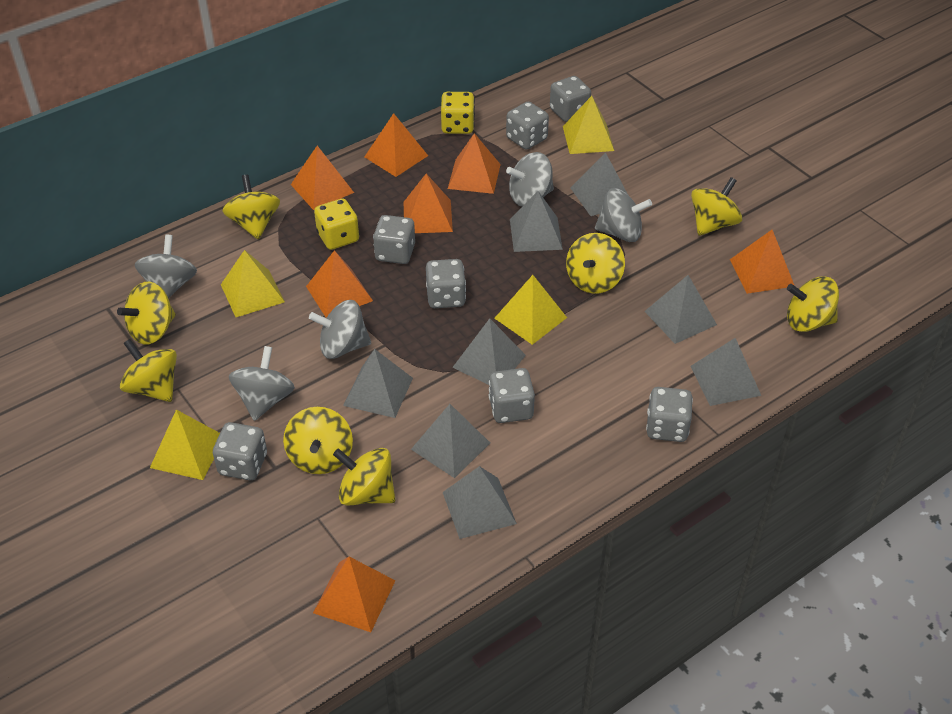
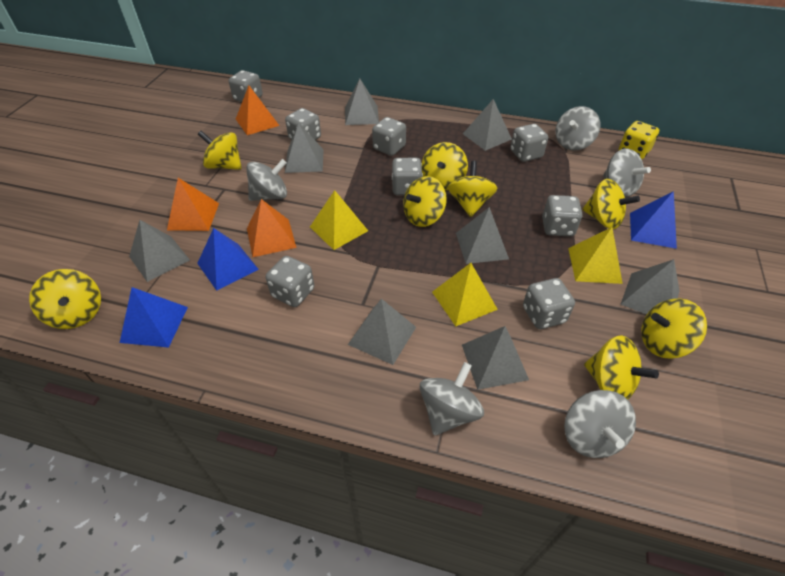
blue pyramid: 0 -> 3
grey dice: 7 -> 8
orange pyramid: 7 -> 3
yellow dice: 2 -> 1
yellow pyramid: 4 -> 3

